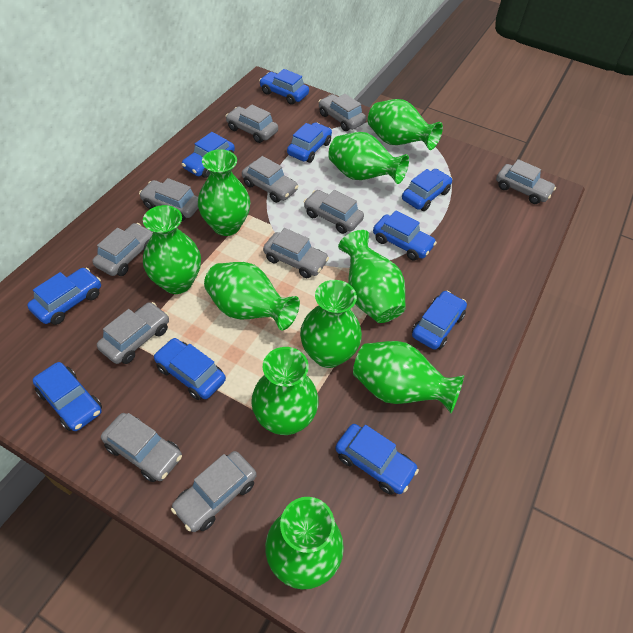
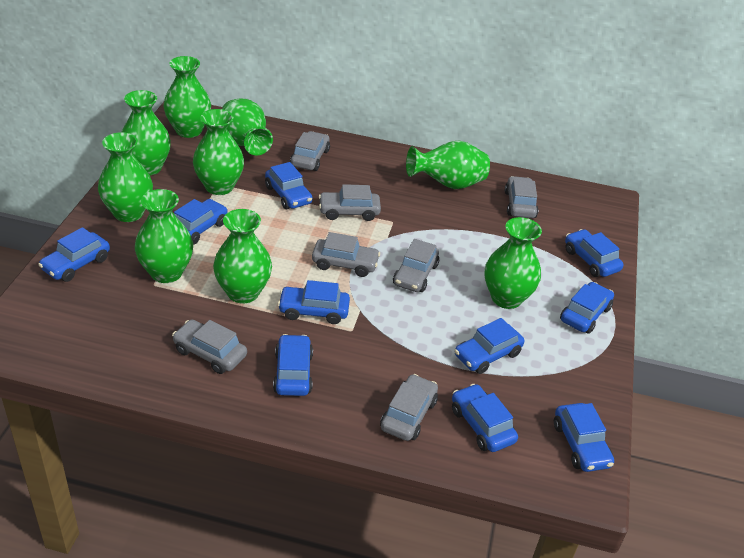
green vase: 10 -> 9
grey car: 11 -> 7

